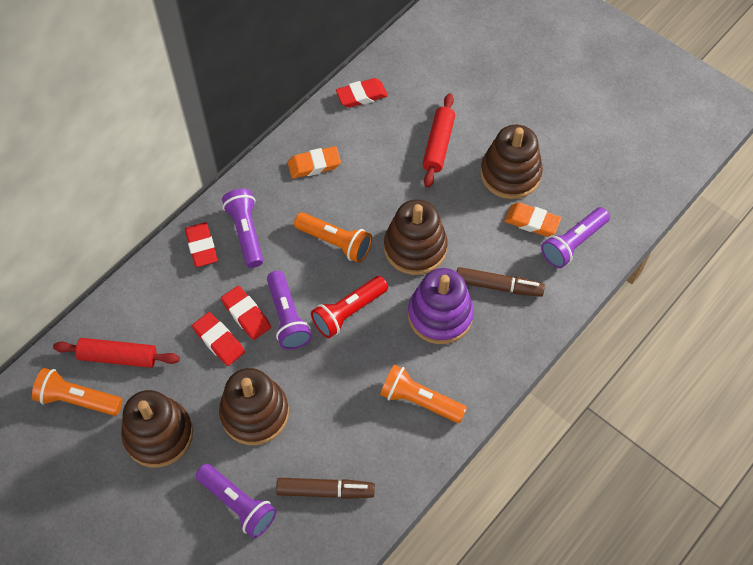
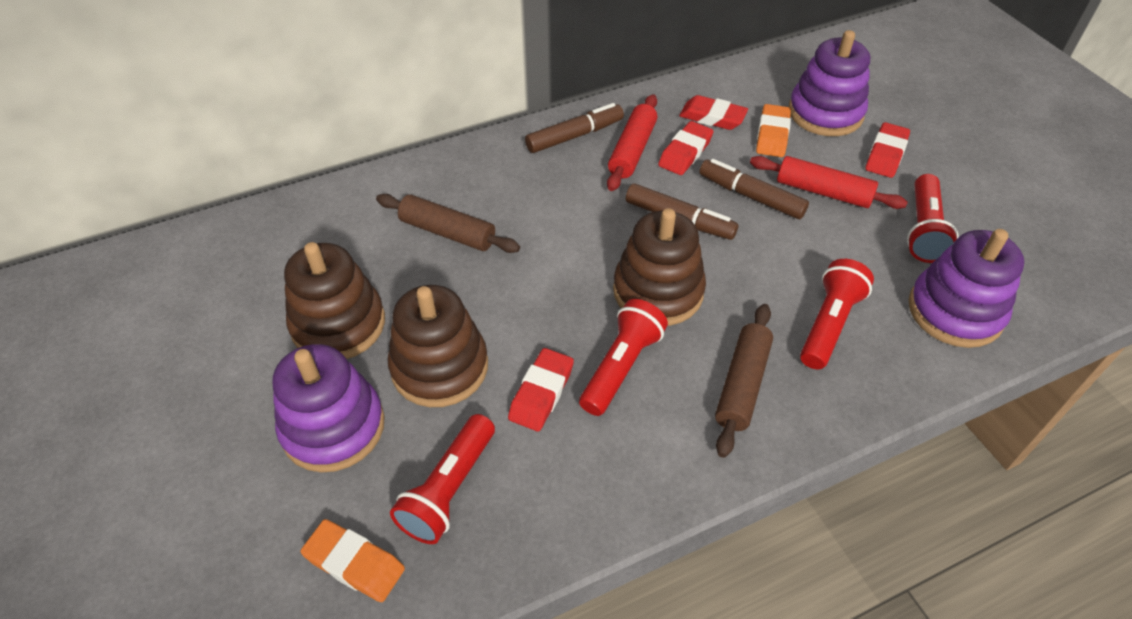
brown marker: 2 -> 3
brown rolling pin: 0 -> 2
brown stacking toy: 4 -> 3
orange flashlight: 3 -> 0
purple flashlight: 4 -> 0
purple stacking toy: 1 -> 3
red flashlight: 1 -> 4

